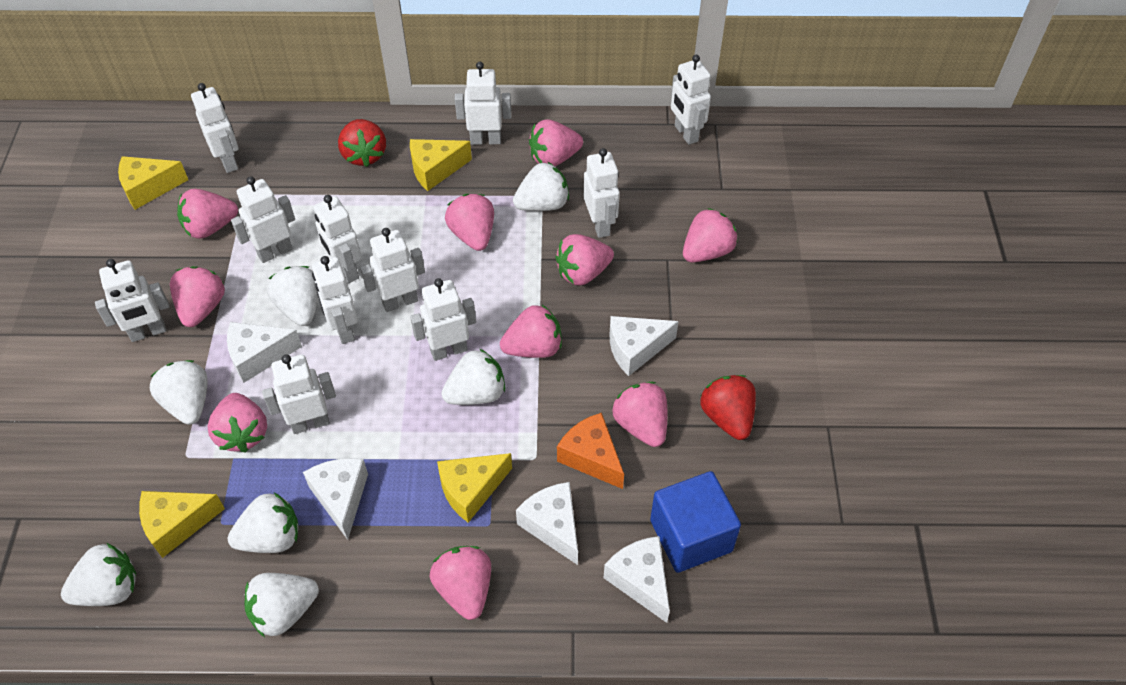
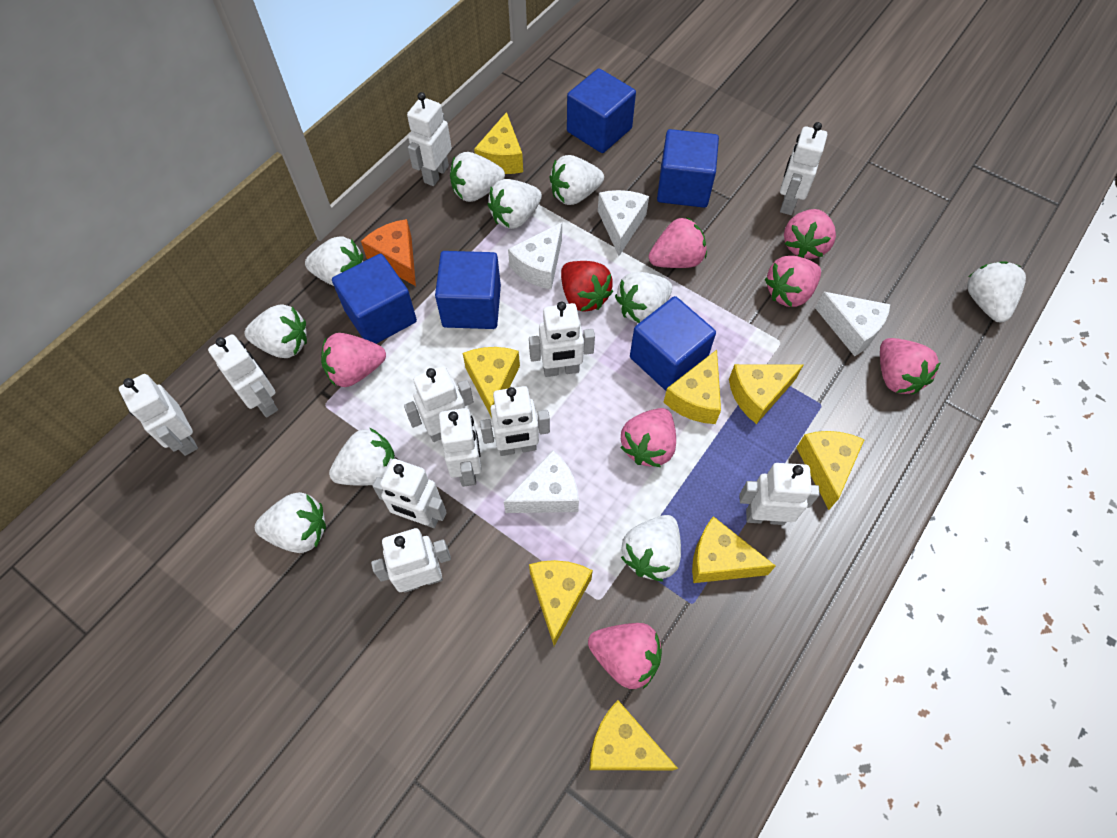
blue cube: 1 -> 5
pink strawberry: 10 -> 7
red strawberry: 2 -> 1
white cheese: 5 -> 4
white strawberry: 7 -> 10
yellow cheese: 4 -> 8

